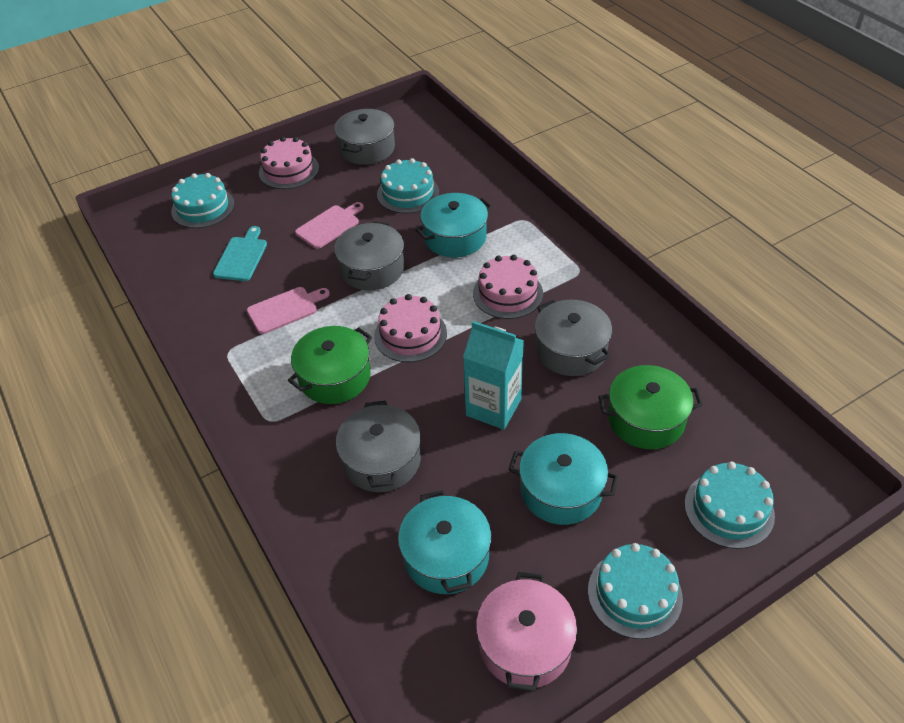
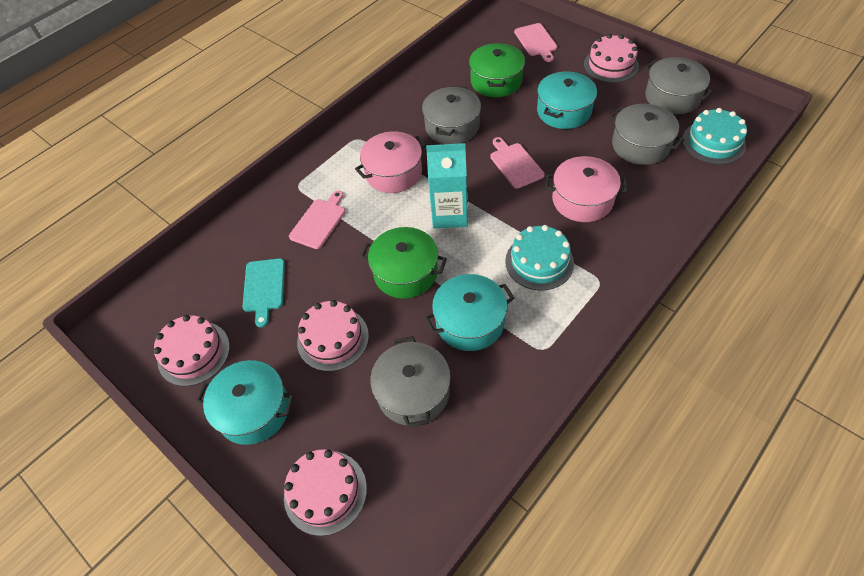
pink cake: 3 -> 4
pink cutting board: 2 -> 3
pink pot: 1 -> 2
turquoise cake: 4 -> 2

